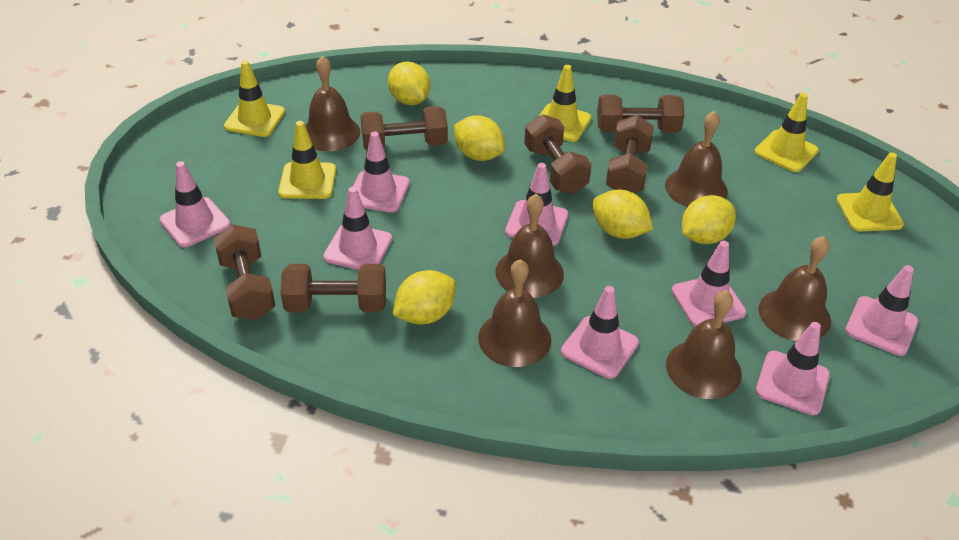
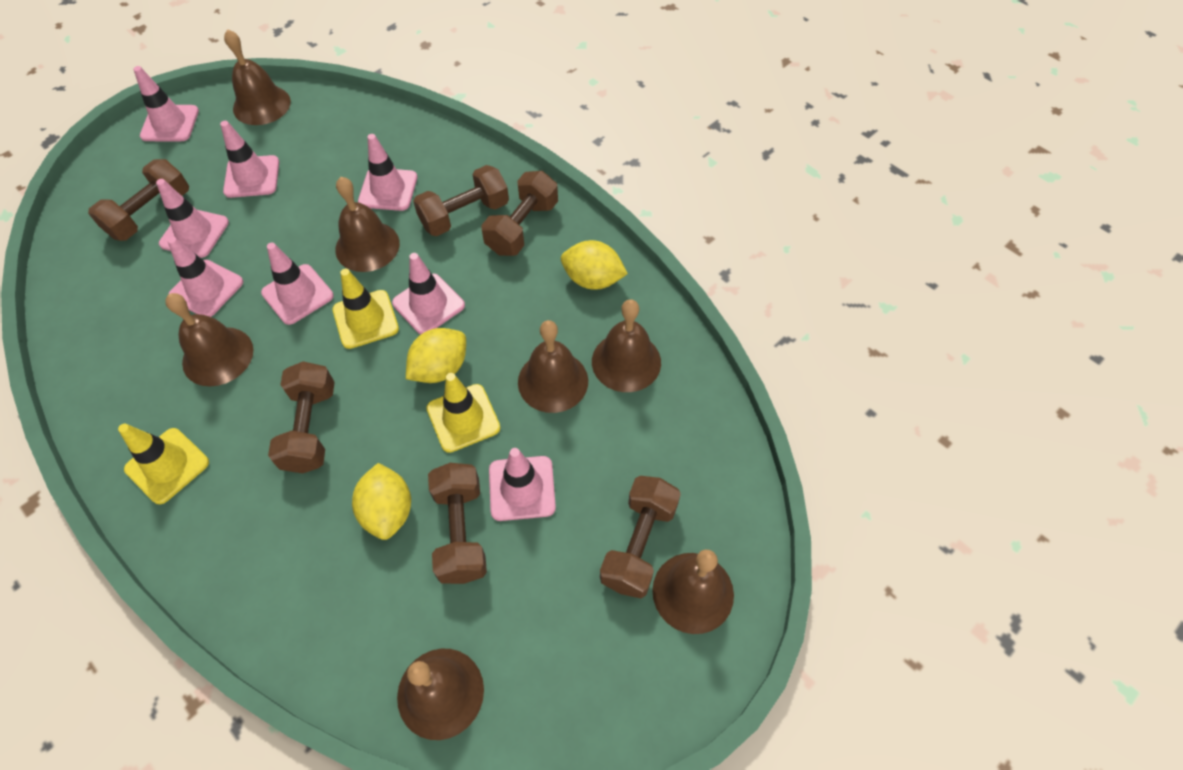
brown bell: 6 -> 7
yellow lemon: 5 -> 3
yellow traffic cone: 5 -> 3

